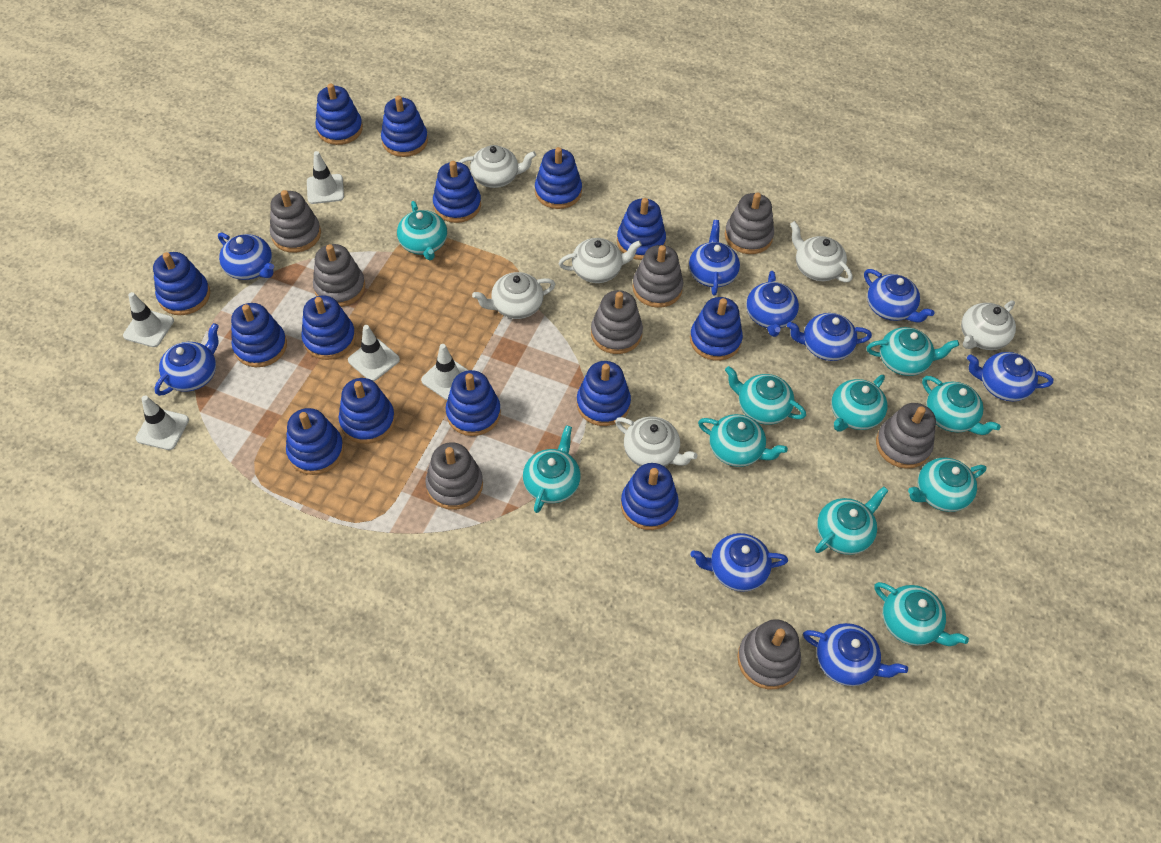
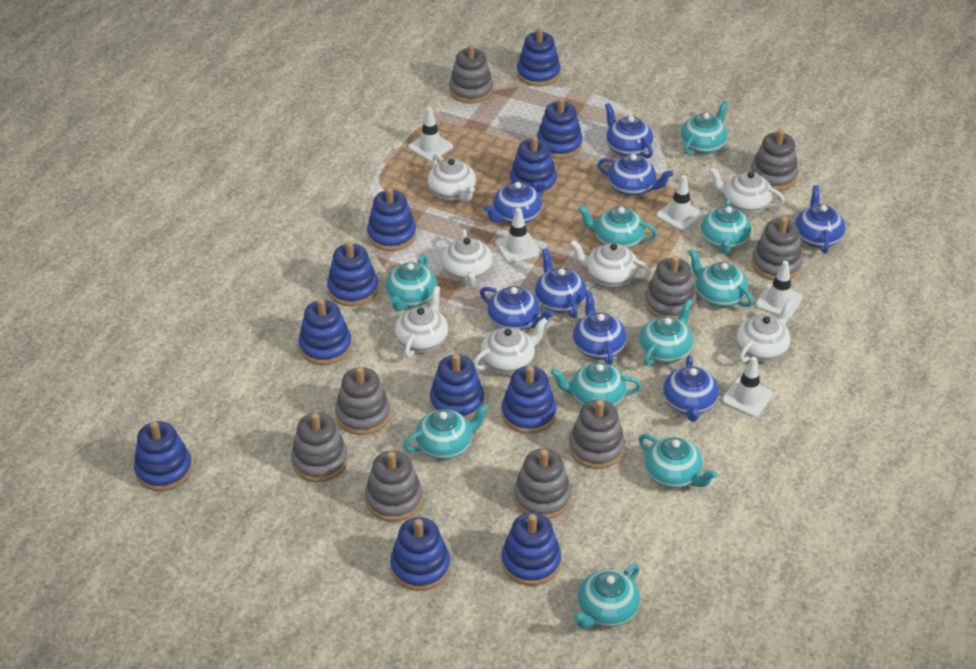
blue stacking toy: 14 -> 11
blue teapot: 9 -> 8
grey stacking toy: 8 -> 9
white teapot: 6 -> 7

